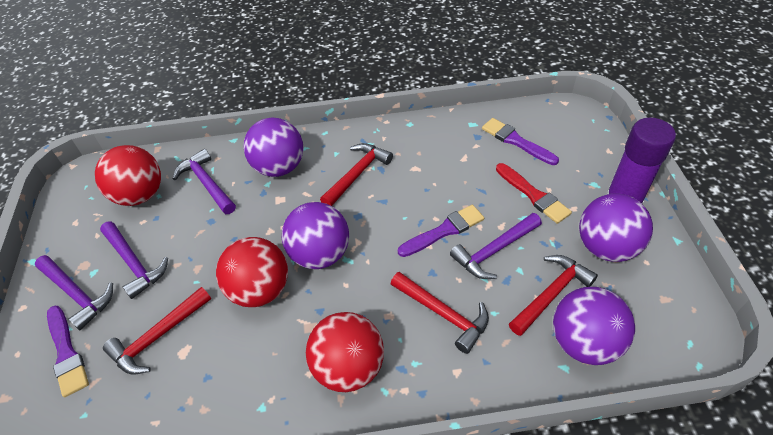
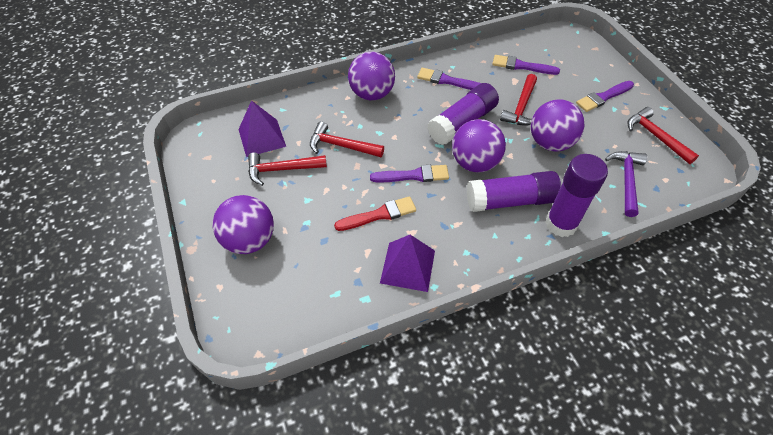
purple brush: 3 -> 4
purple glue stick: 1 -> 3
purple hammer: 4 -> 1
purple pyramid: 0 -> 2
red ball: 3 -> 0

